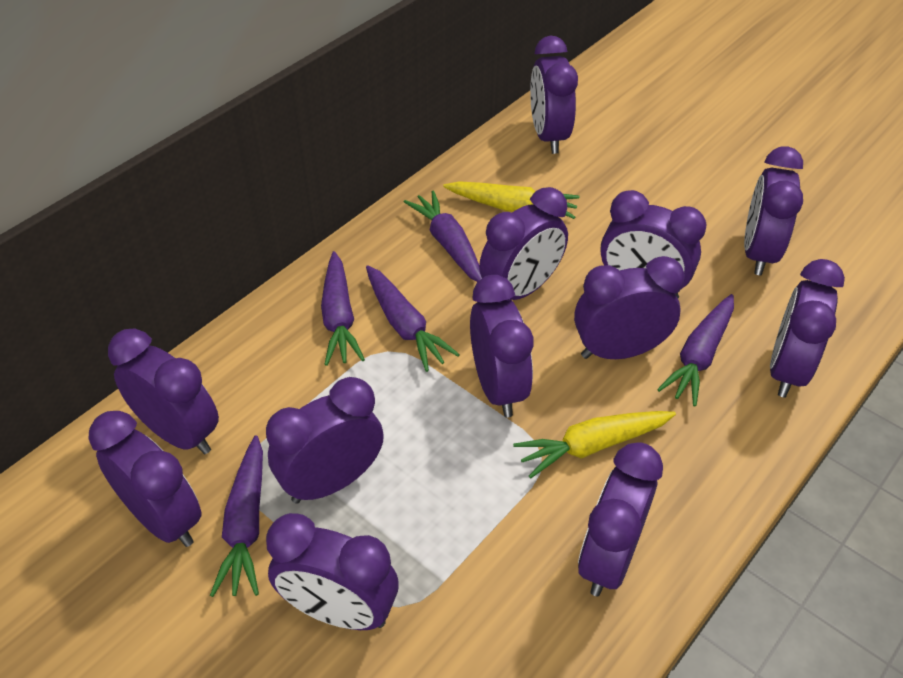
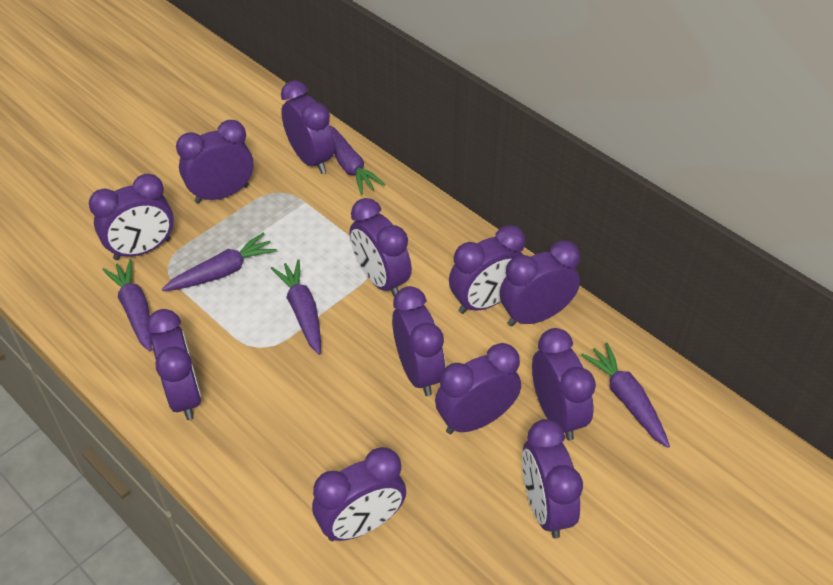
yellow carrot: 2 -> 0

